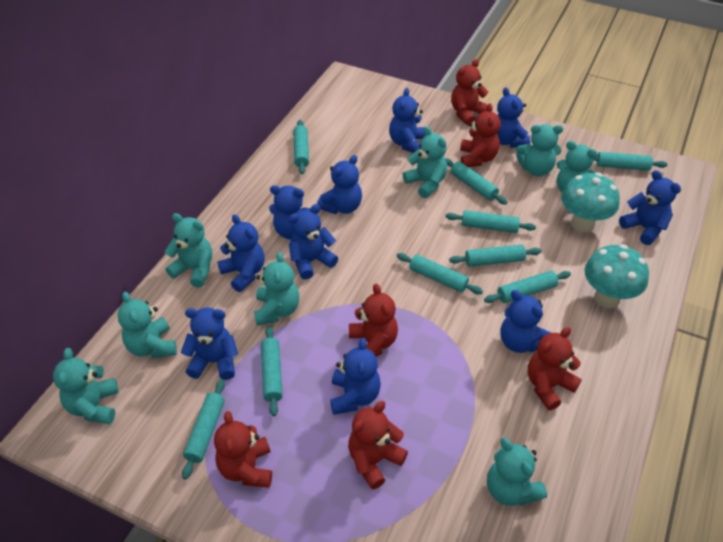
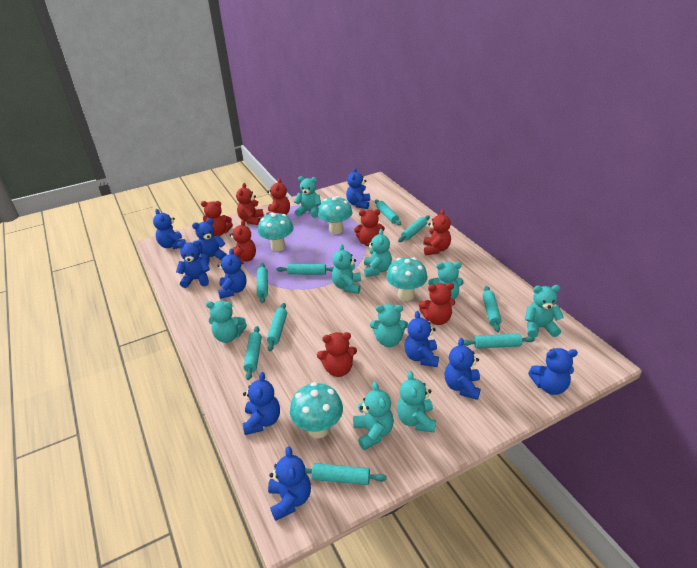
red teddy bear: 6 -> 8
turquoise mushroom: 2 -> 4
turquoise teddy bear: 8 -> 9

